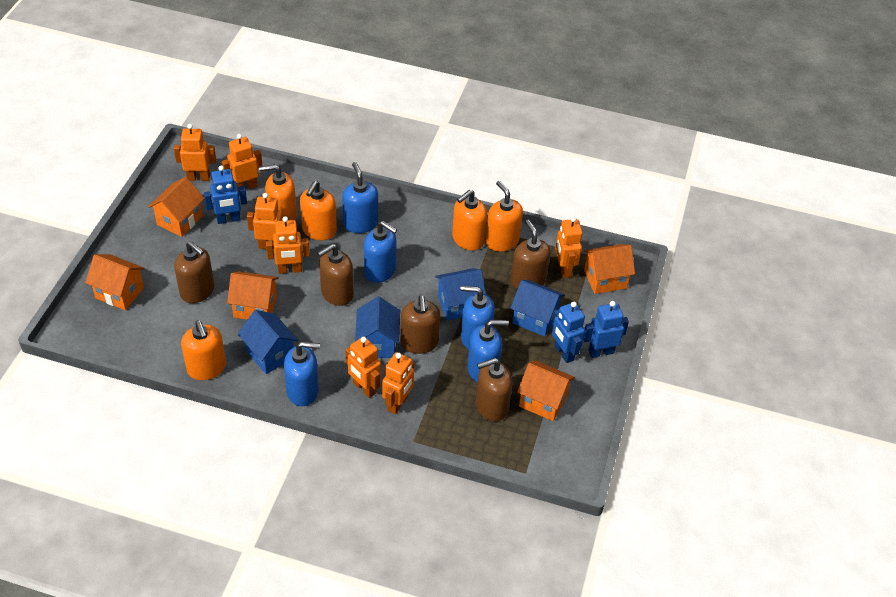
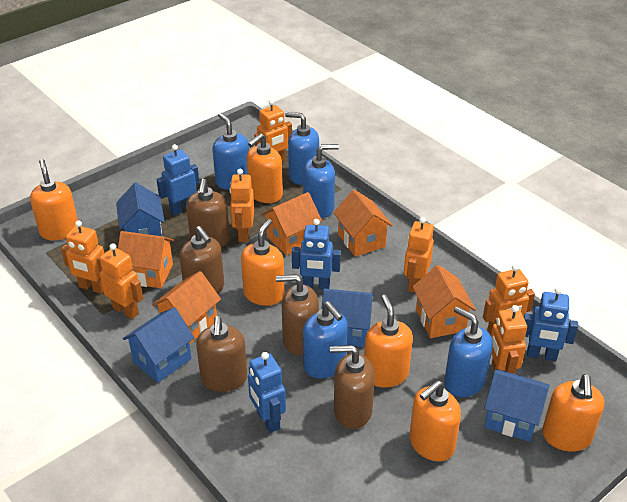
blue robot: 3 -> 4
orange soap dispenser: 5 -> 6

